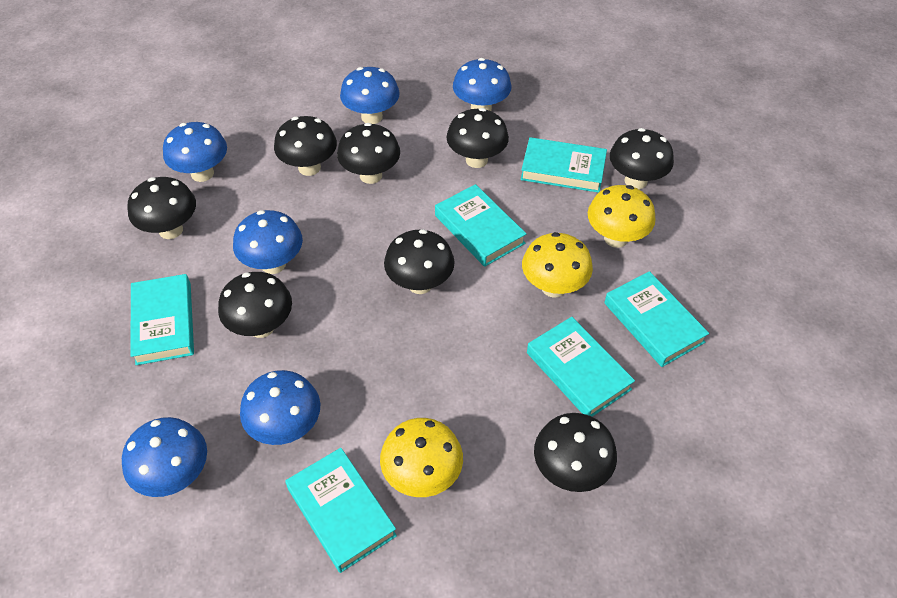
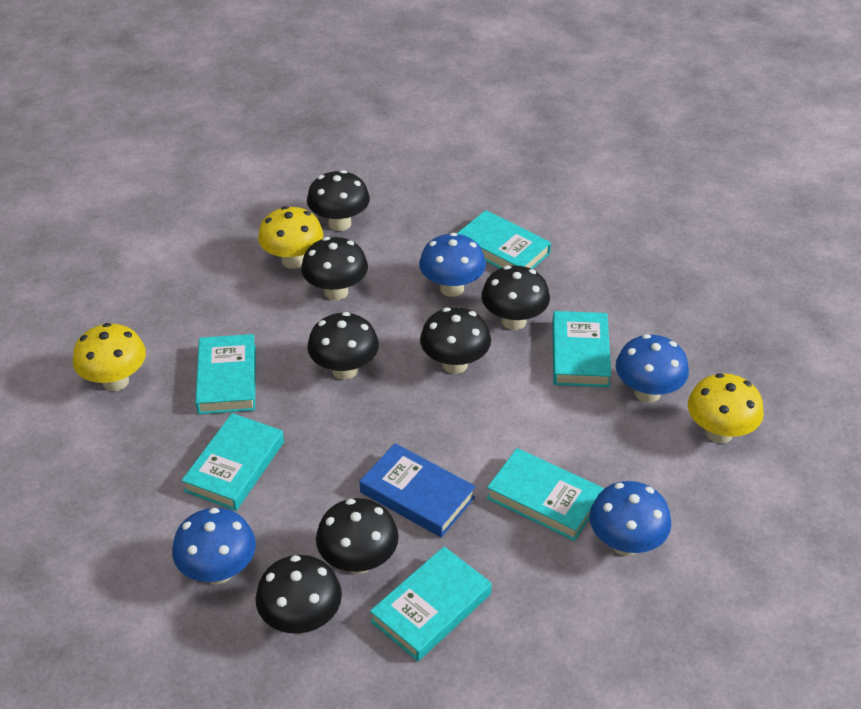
black mushroom: 8 -> 7
blue book: 0 -> 1
blue mushroom: 6 -> 4

